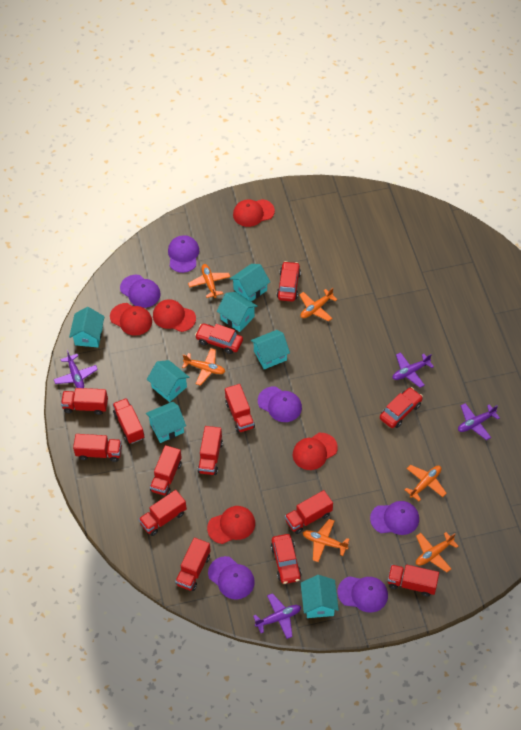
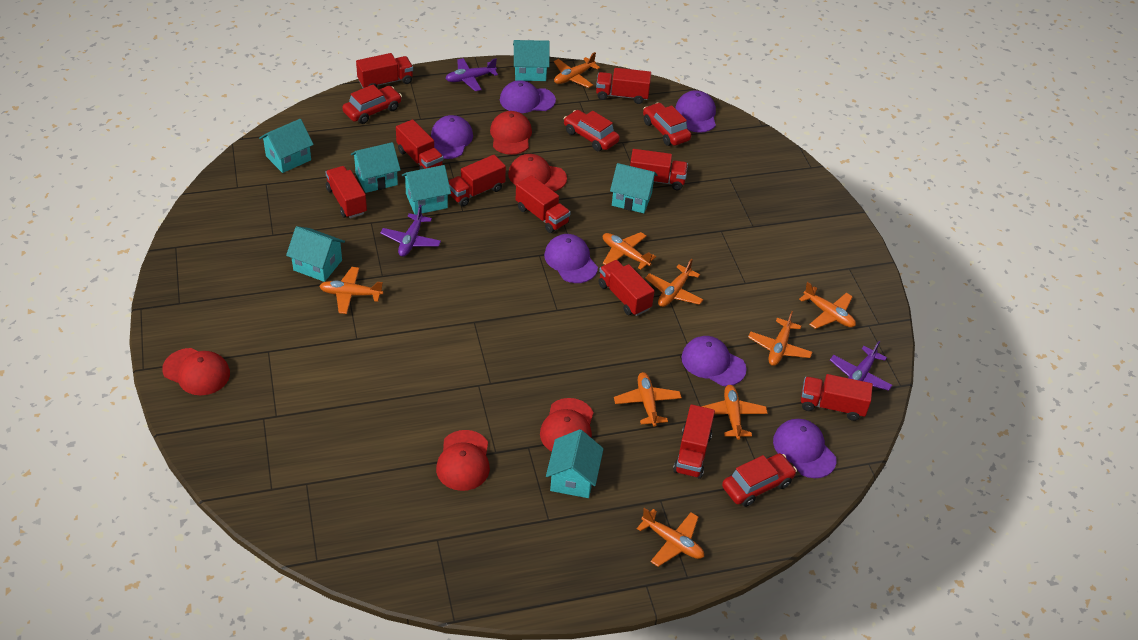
orange plane: 6 -> 9
purple plane: 4 -> 3

